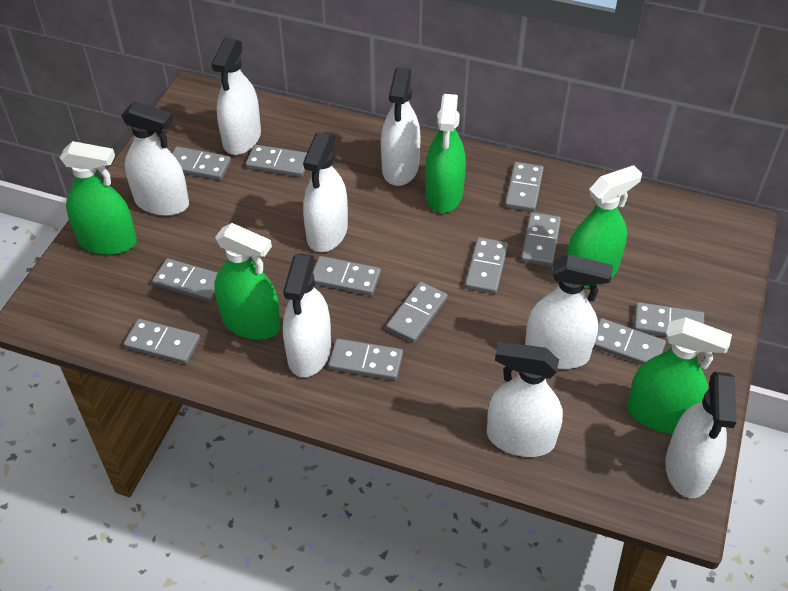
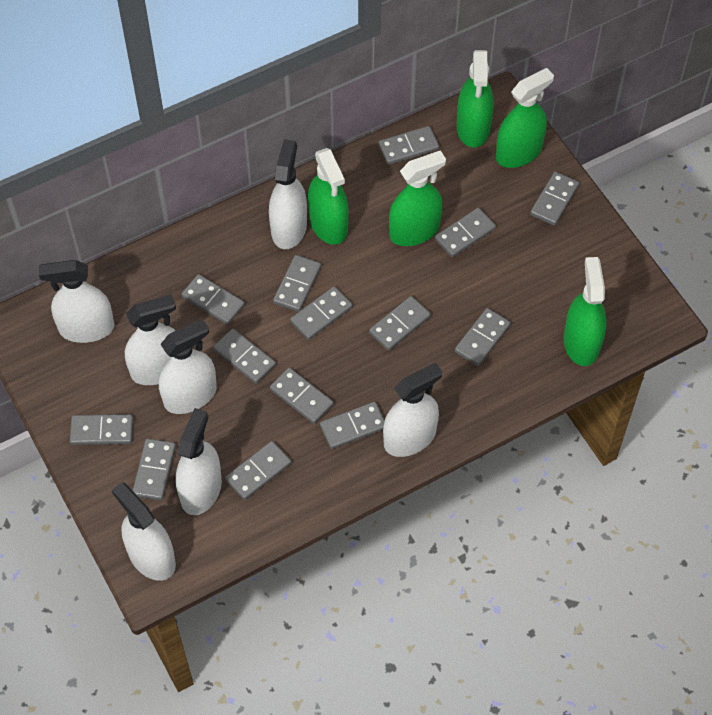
grey domino: 12 -> 14
white spray bottle: 8 -> 7

